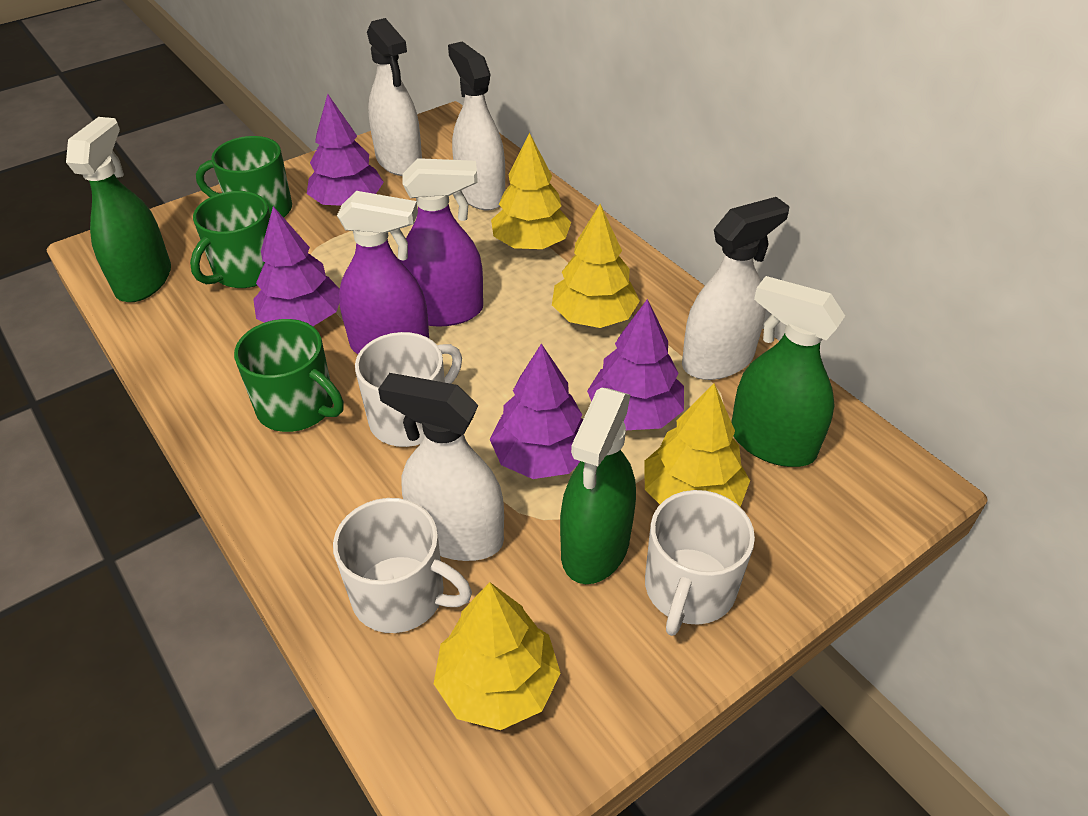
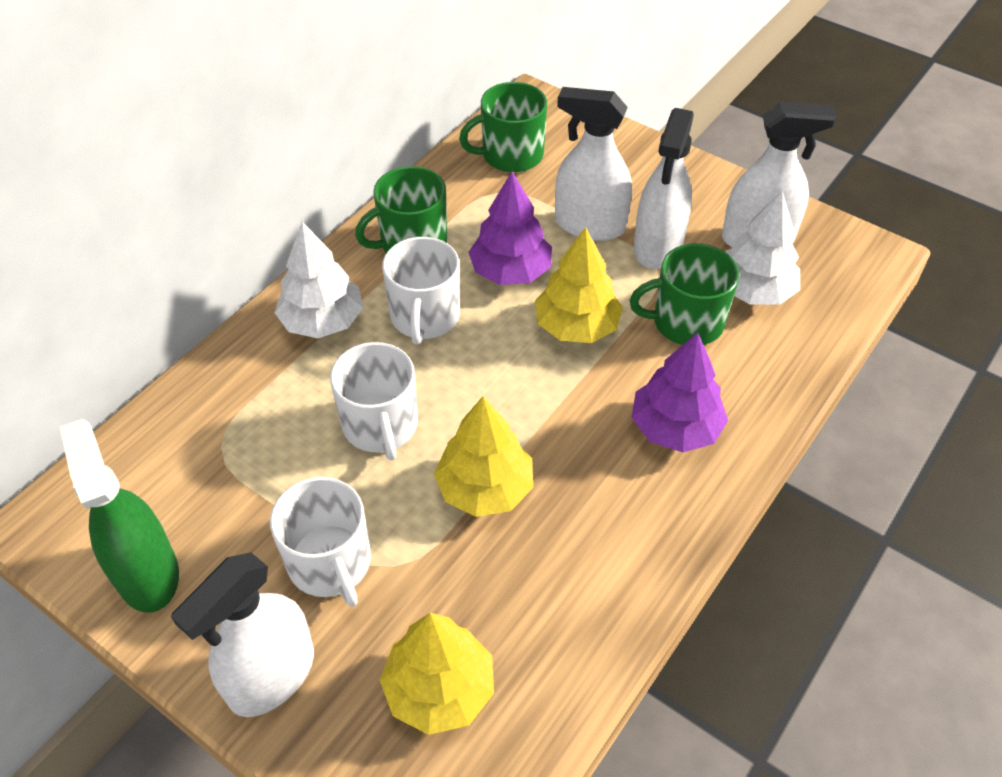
green spray bottle: 3 -> 1
purple spray bottle: 2 -> 0
purple tree: 4 -> 2
white tree: 0 -> 2
yellow tree: 4 -> 3

